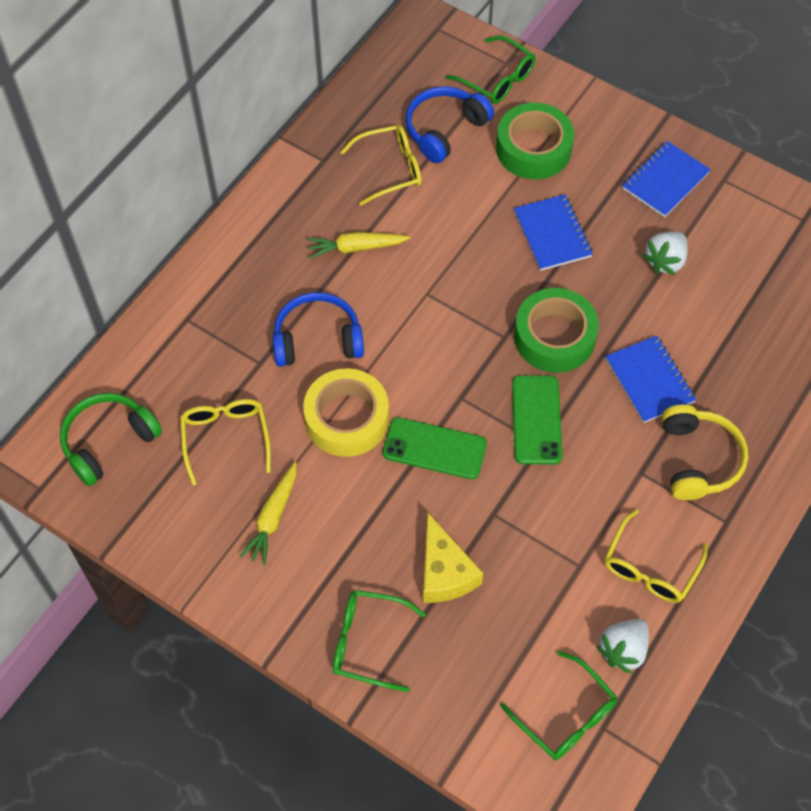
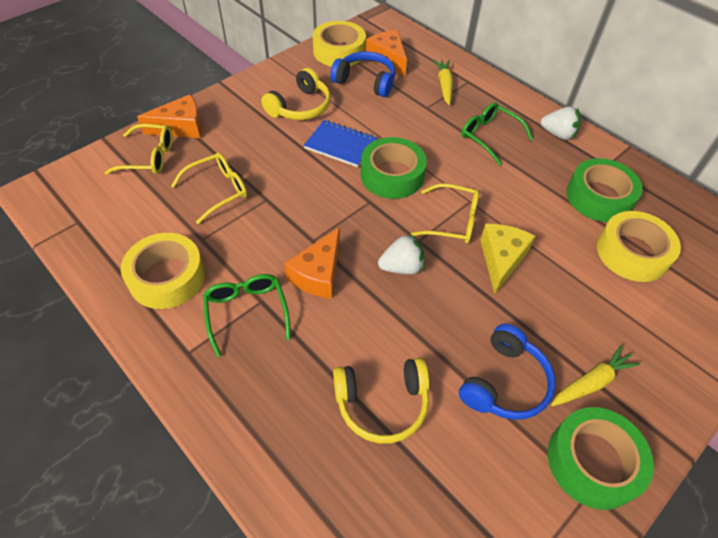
blue notebook: 3 -> 1
green glasses: 3 -> 2
green headphones: 1 -> 0
green phone: 2 -> 0
green tape: 2 -> 3
orange cheese: 0 -> 3
yellow headphones: 1 -> 2
yellow tape: 1 -> 3

